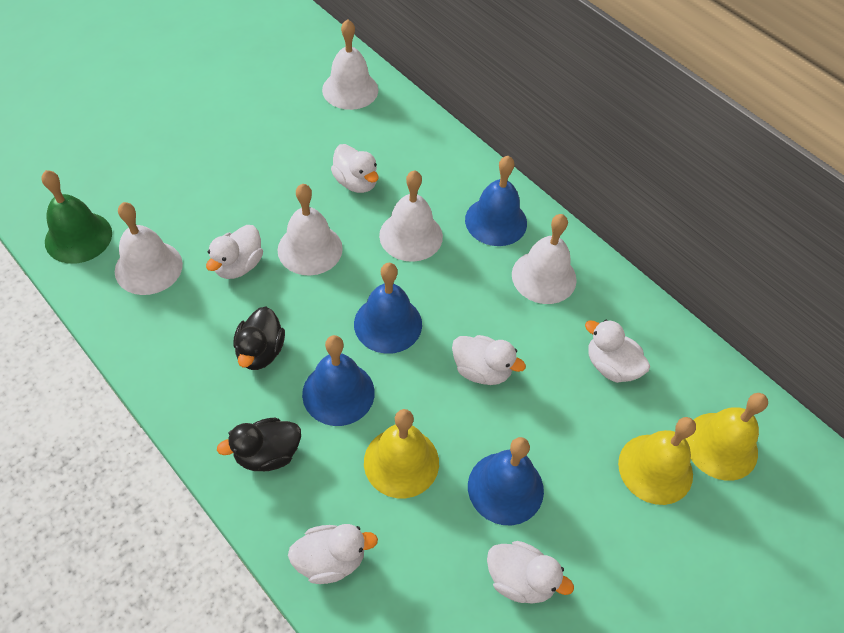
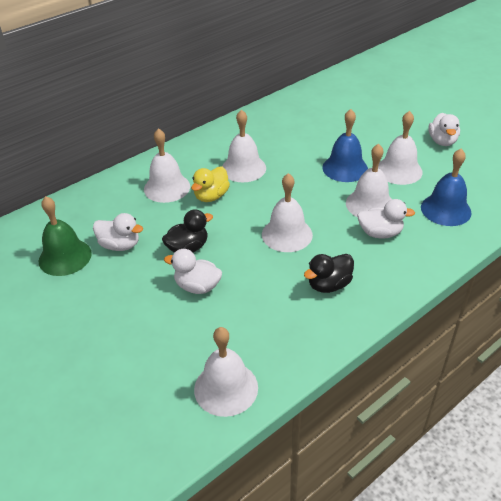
blue bell: 4 -> 2
white bell: 5 -> 6
white duck: 6 -> 4
yellow bell: 3 -> 0
yellow duck: 0 -> 1

